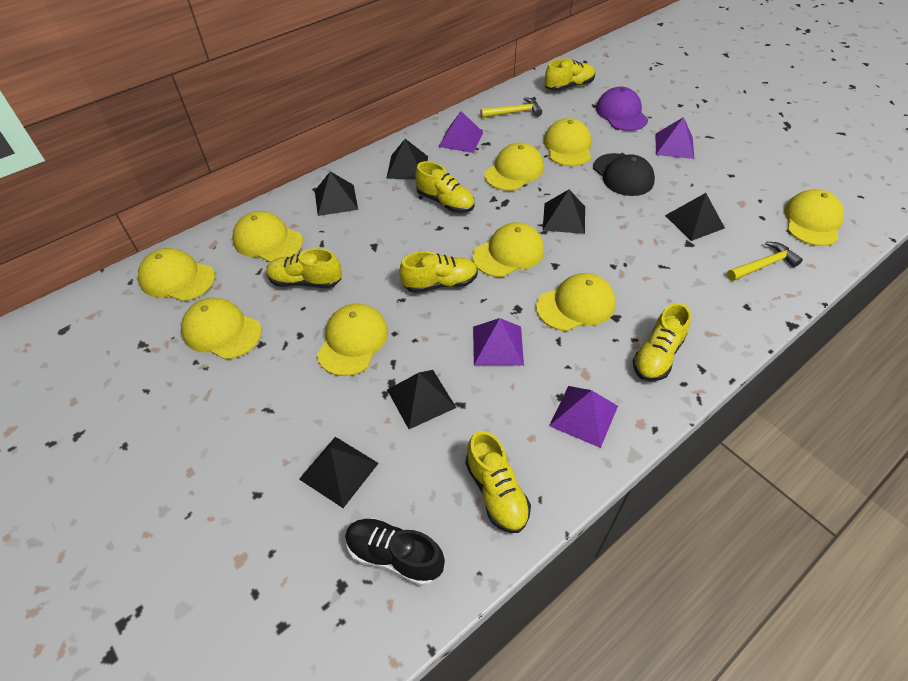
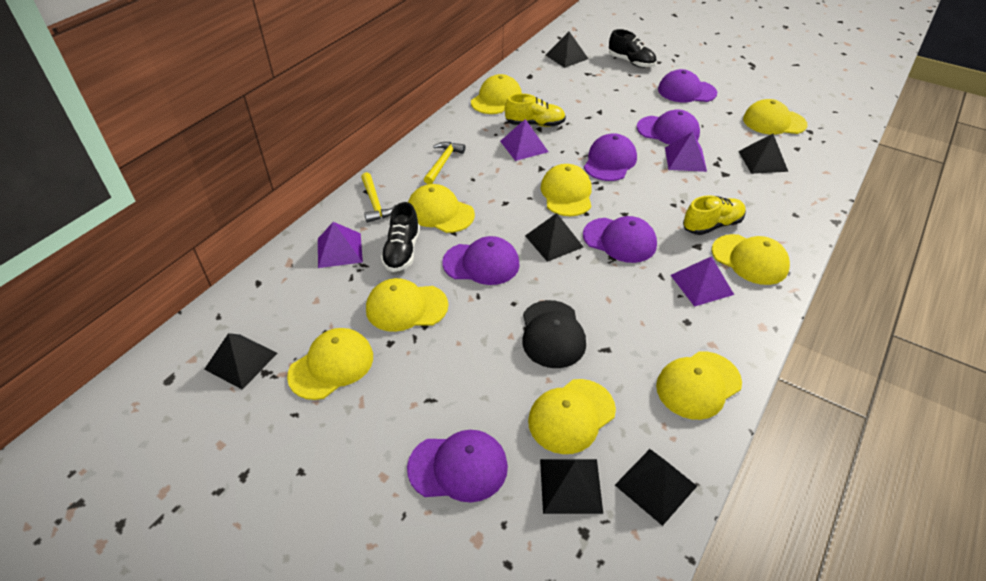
black shoe: 1 -> 2
purple cap: 1 -> 6
yellow shoe: 6 -> 2

